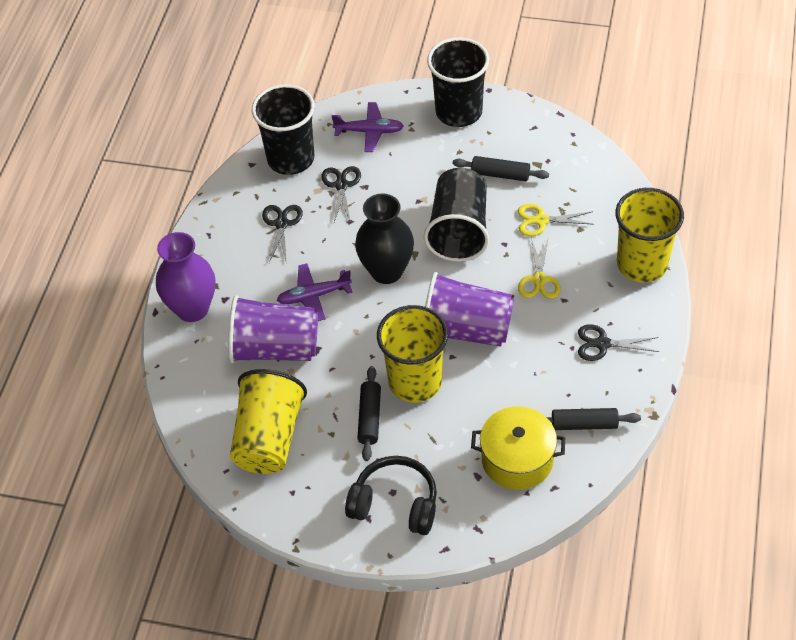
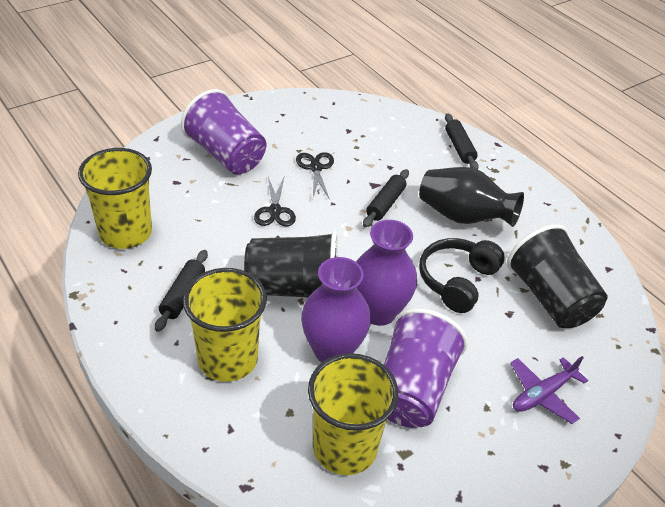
black cup: 3 -> 2
black scissors: 3 -> 2
purple plane: 2 -> 1
purple vase: 1 -> 2
yellow pot: 1 -> 0
yellow scissors: 2 -> 0

